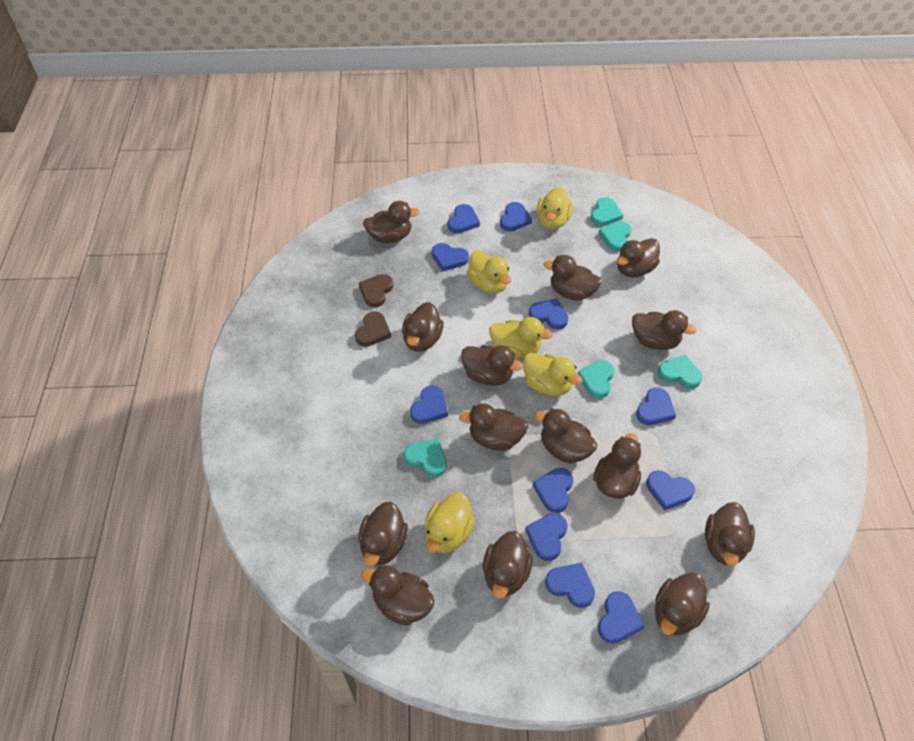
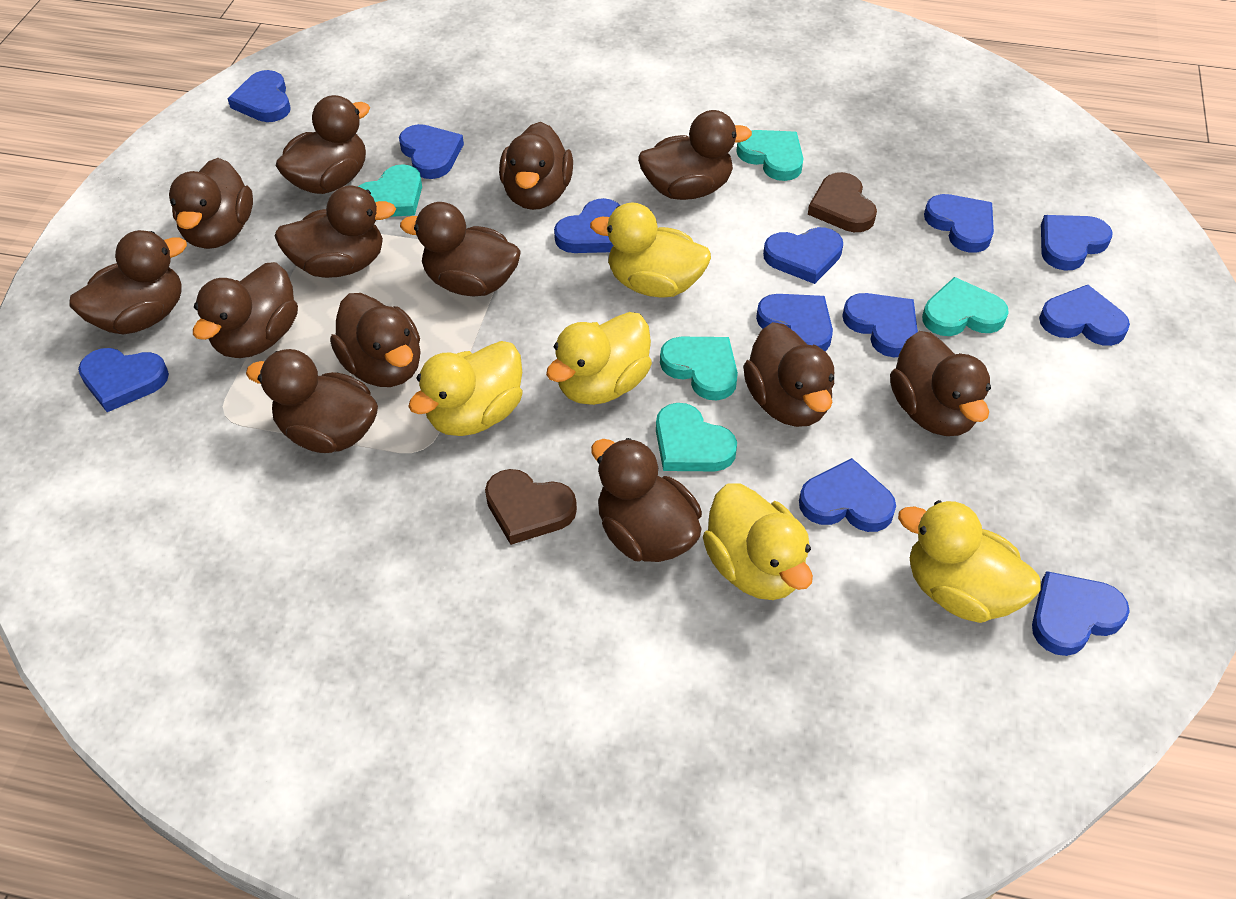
blue heart: 11 -> 12
brown duck: 14 -> 13

